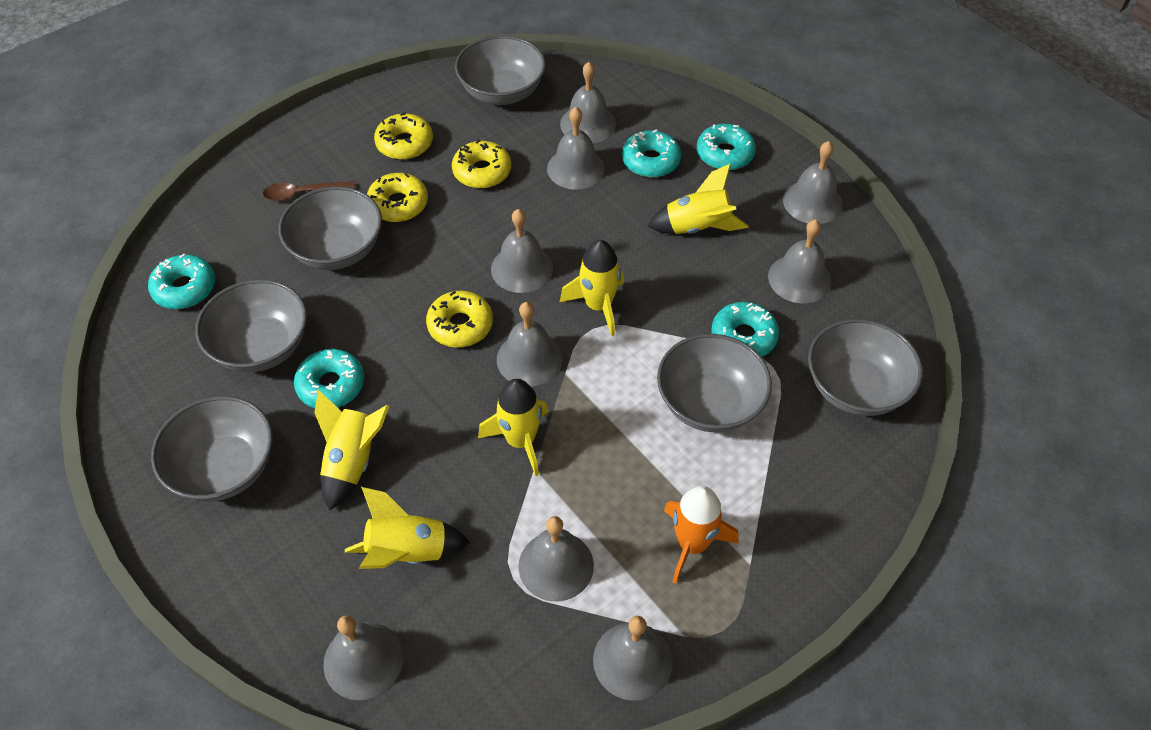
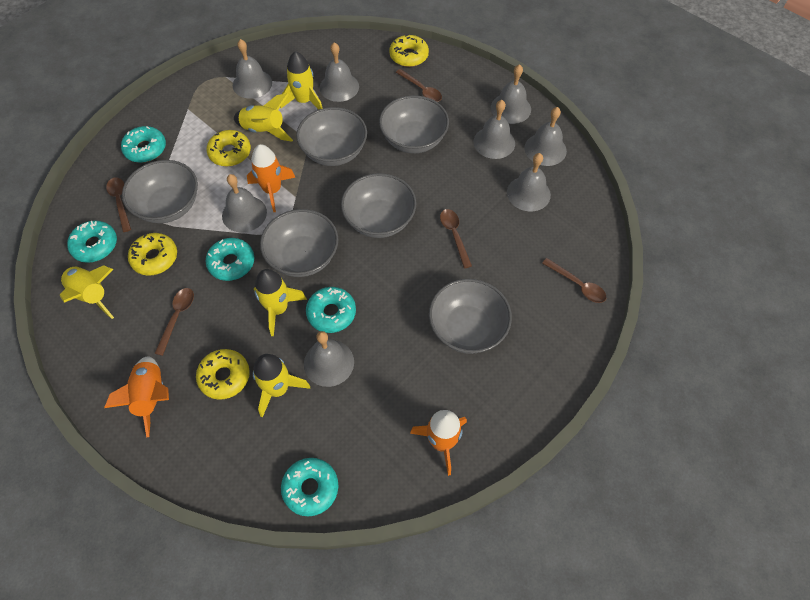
brown spoon: 1 -> 5
grey bell: 9 -> 8
orange rocket: 1 -> 3

